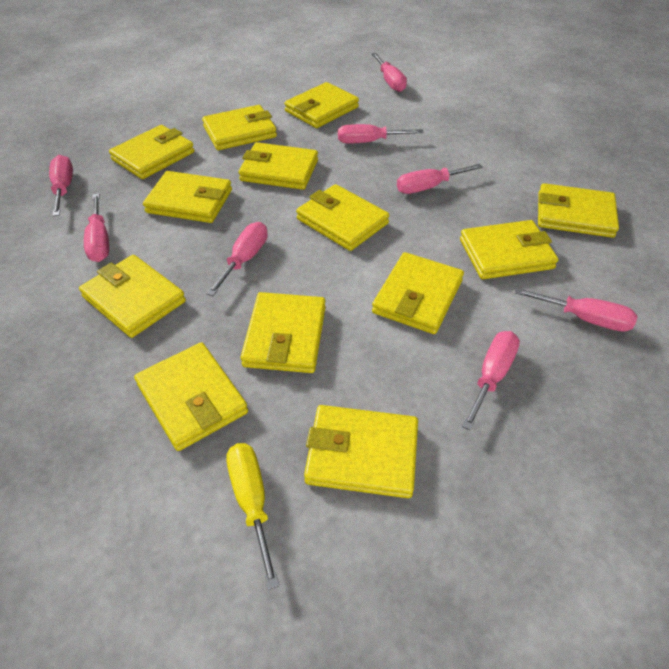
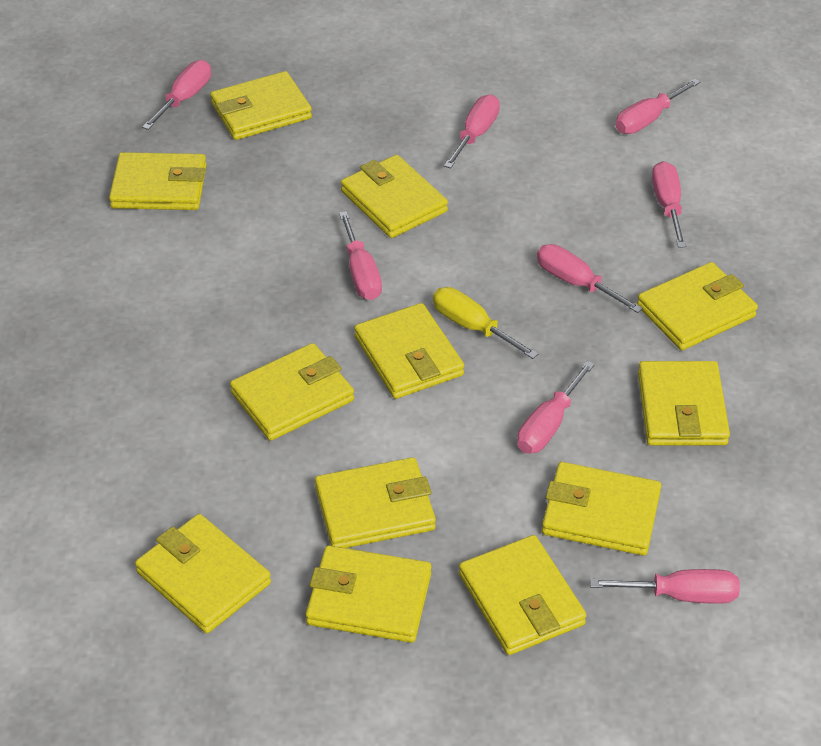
yellow wallet: 13 -> 12

